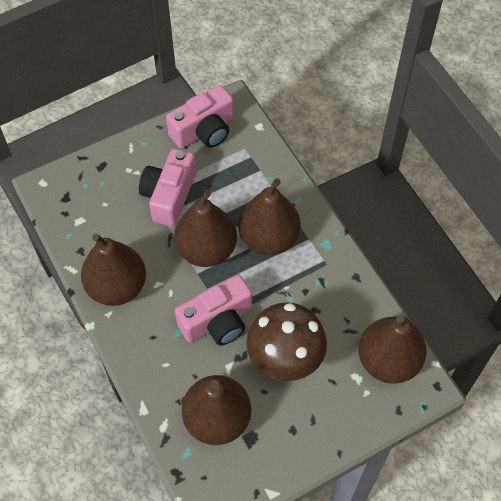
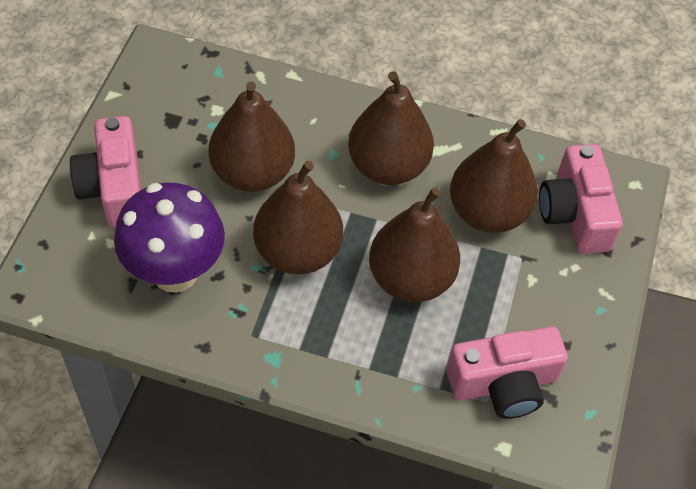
brown mushroom: 1 -> 0
purple mushroom: 0 -> 1

